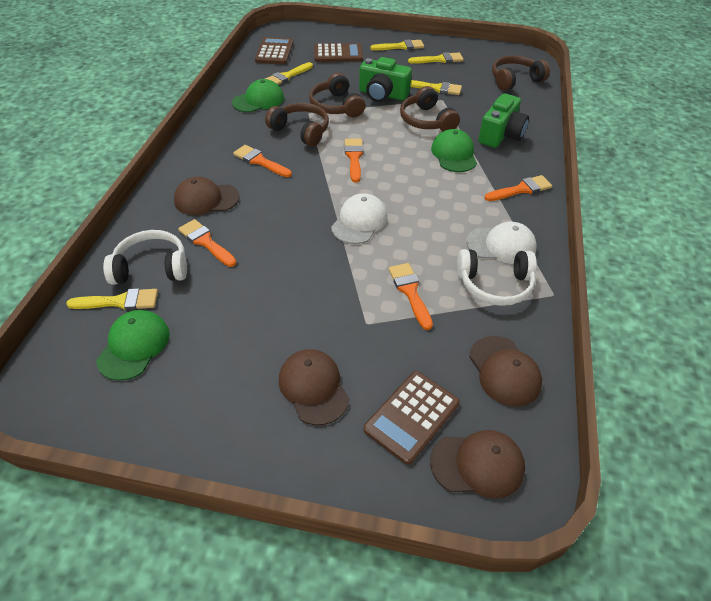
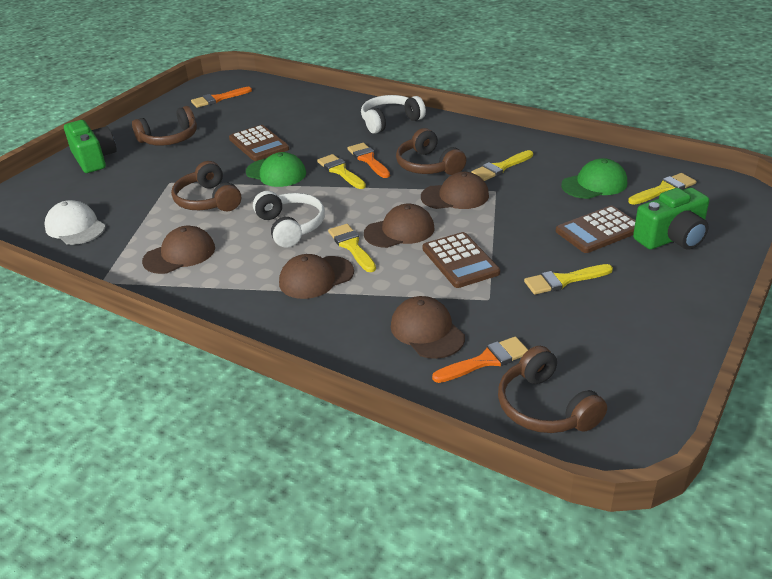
brown cap: 4 -> 5
green cap: 3 -> 2
orange brush: 5 -> 3
white cap: 2 -> 1

